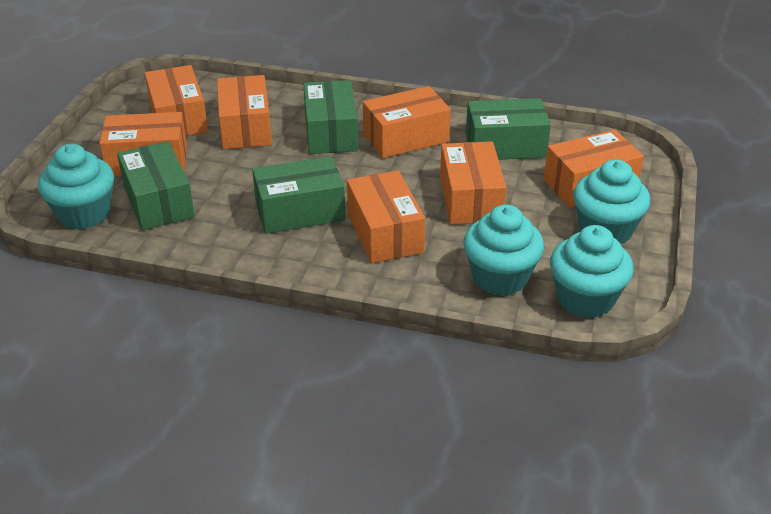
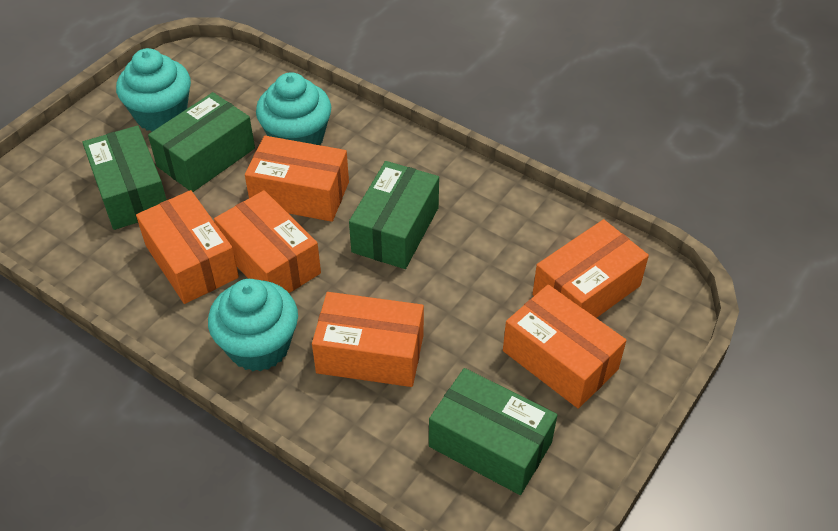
orange box: 7 -> 6
turquoise cupcake: 4 -> 3

